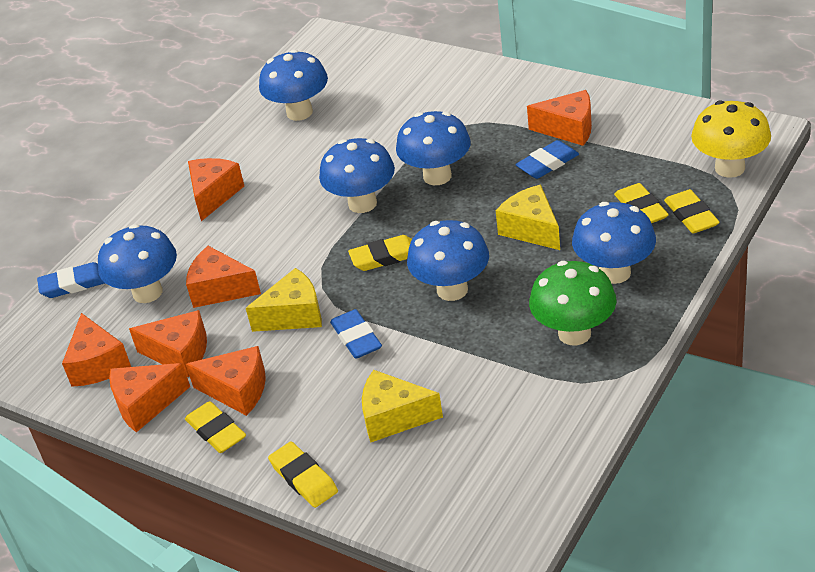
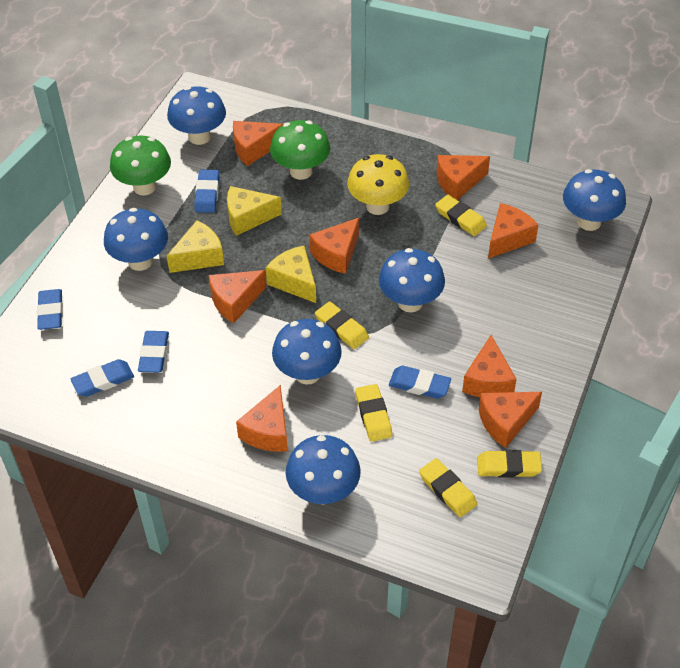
blue eraser: 3 -> 5
green mushroom: 1 -> 2
orange cheese: 7 -> 8

